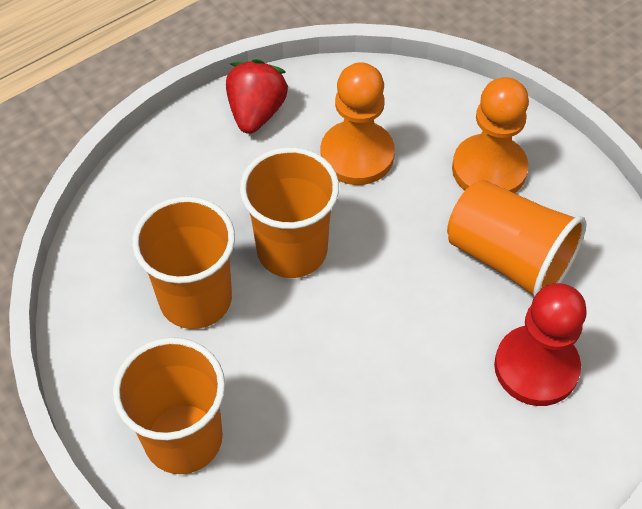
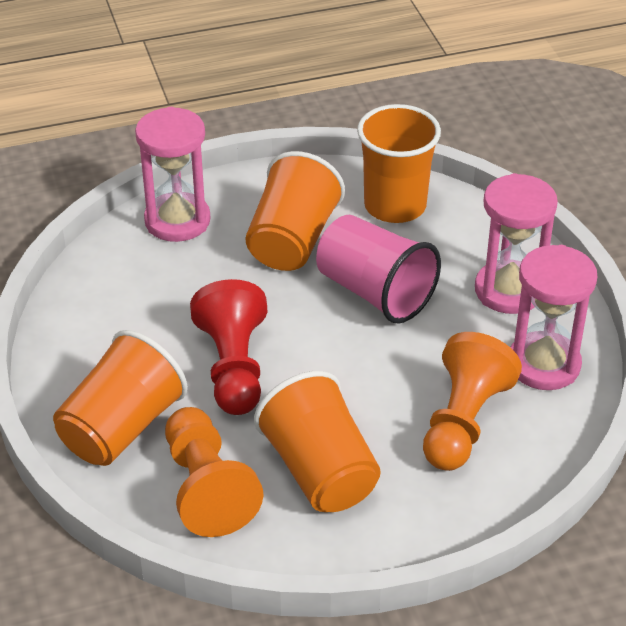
pink cup: 0 -> 1
pink hourglass: 0 -> 3
red strawberry: 1 -> 0

